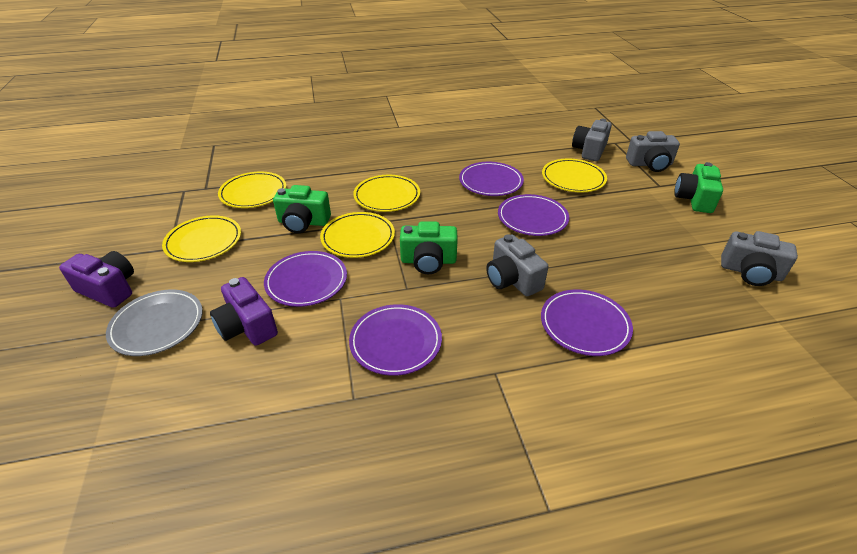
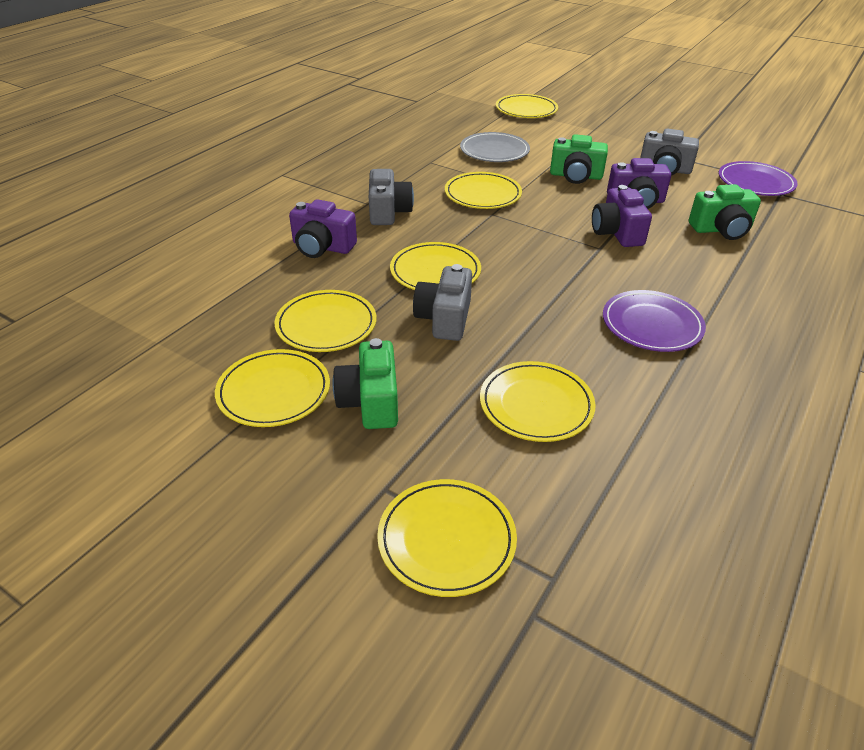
grey camera: 4 -> 3
purple camera: 2 -> 3
purple plate: 5 -> 2
yellow plate: 5 -> 7

